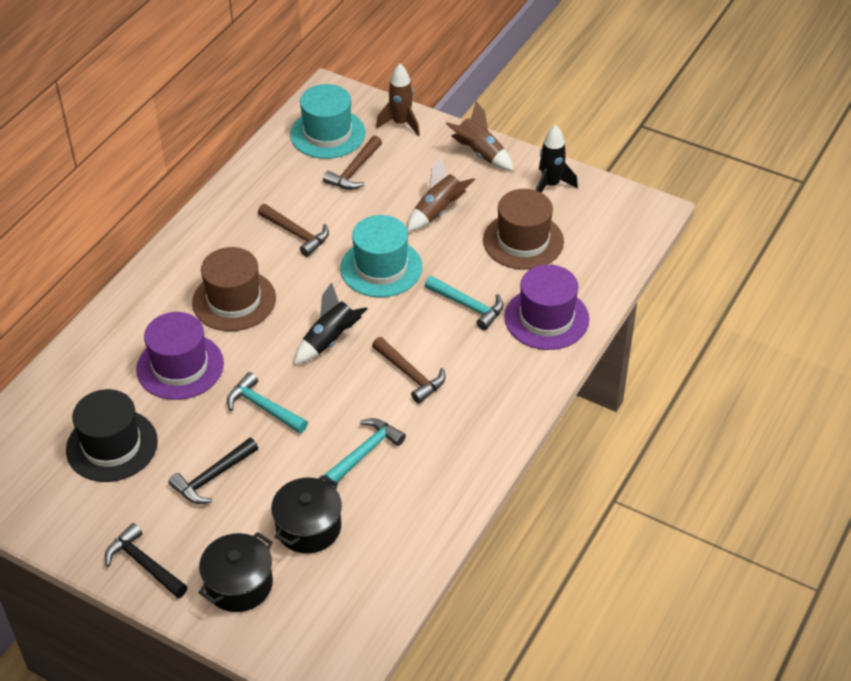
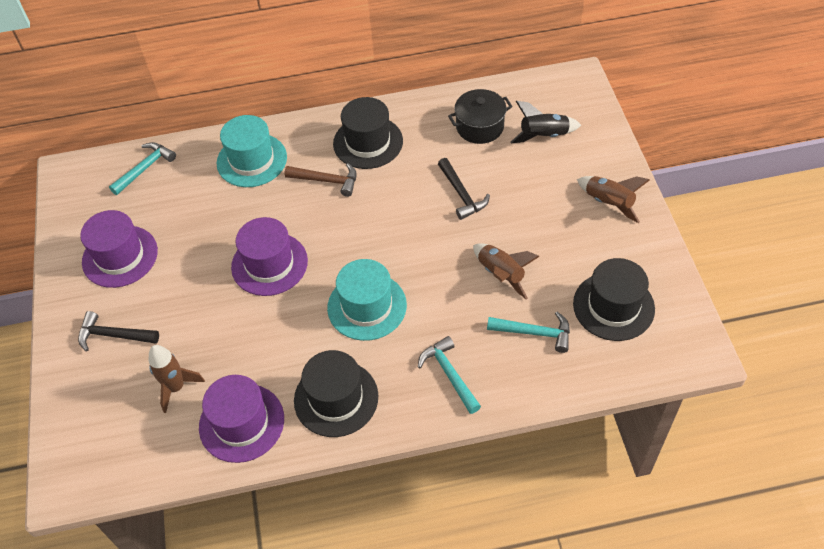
black hat: 1 -> 3
black pot: 2 -> 1
black rocket: 2 -> 1
brown hammer: 3 -> 1
brown hat: 2 -> 0
purple hat: 2 -> 3

